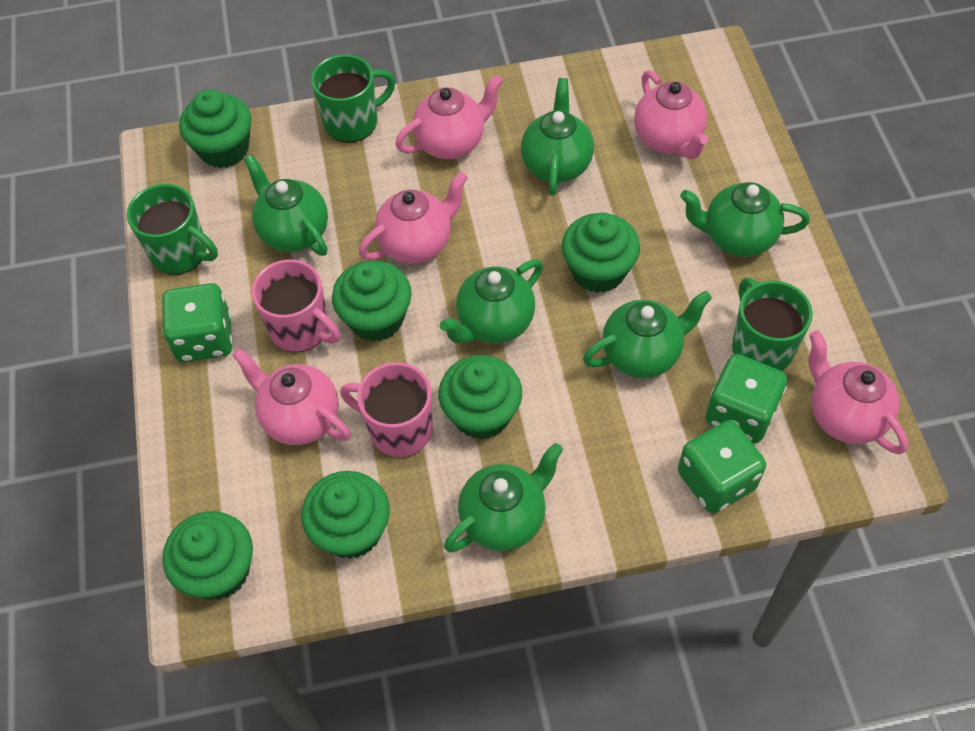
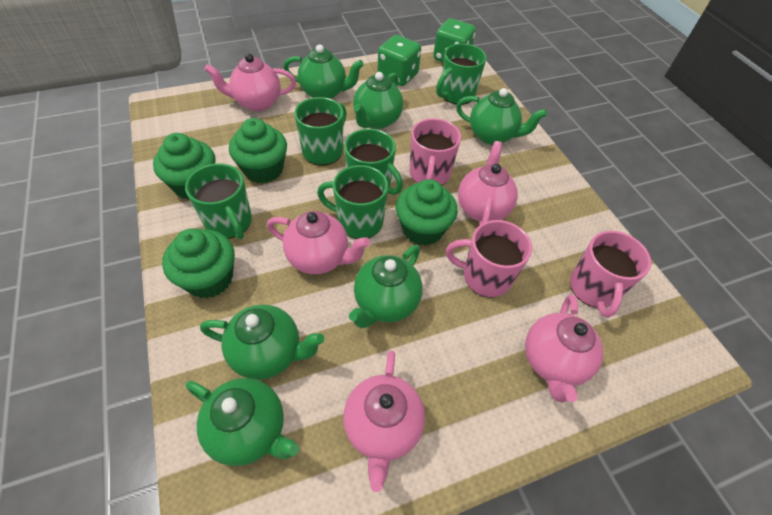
green cupcake: 6 -> 4
green dice: 3 -> 2
green mug: 3 -> 5
pink mug: 2 -> 3

